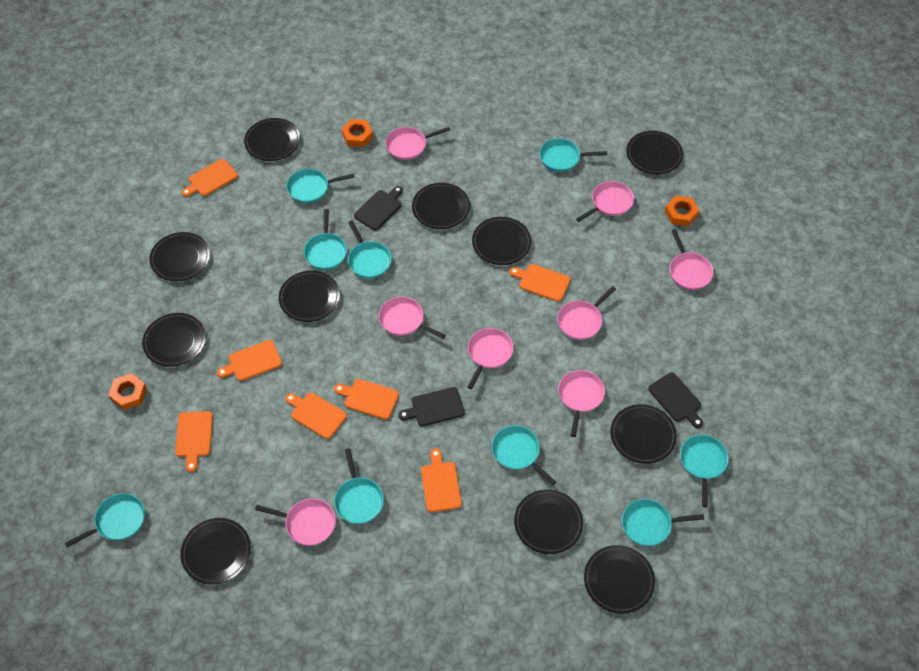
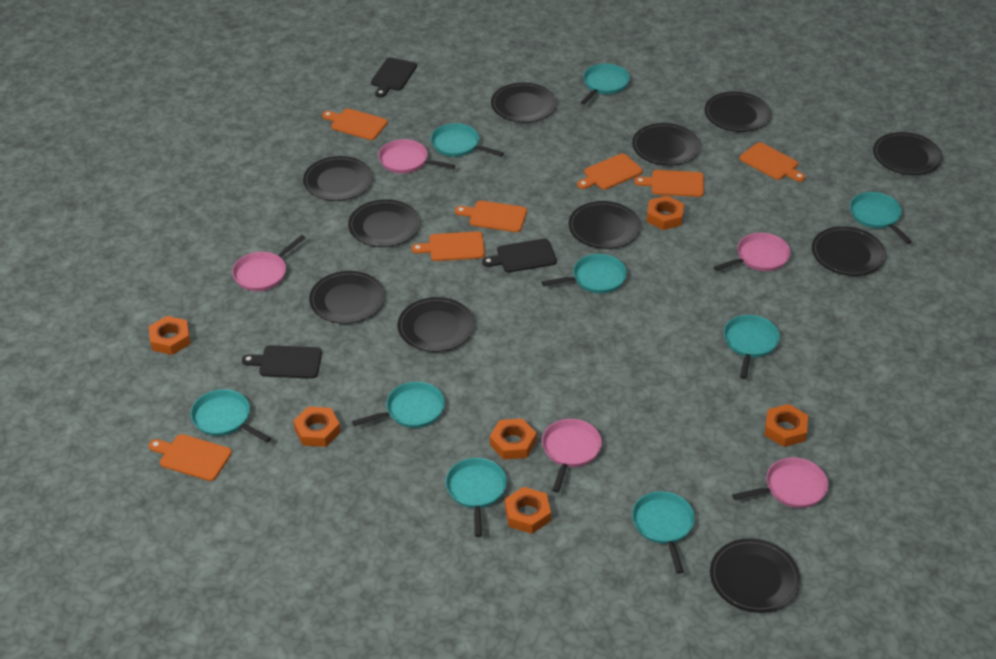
orange nut: 3 -> 6
pink pan: 8 -> 5

